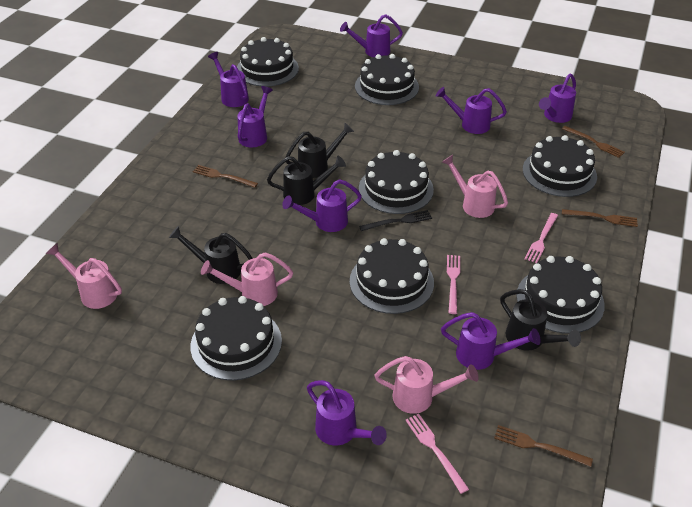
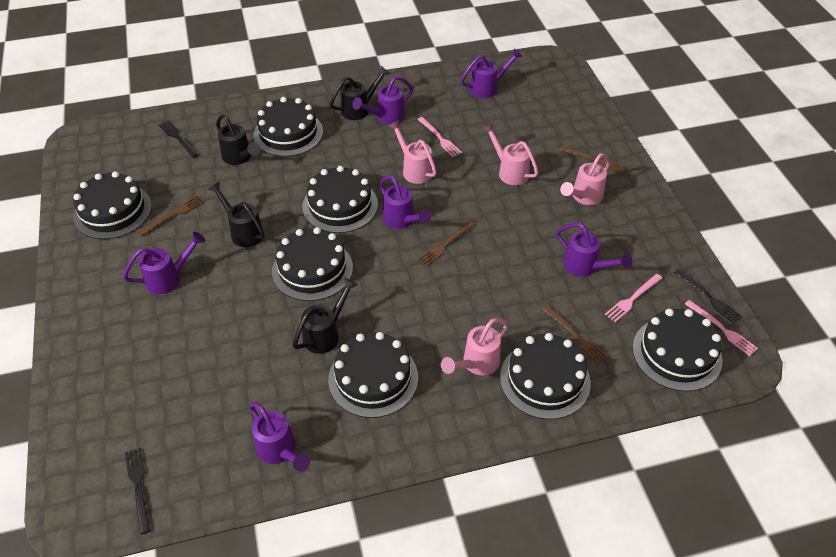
black fork: 1 -> 3
purple watering can: 8 -> 6

